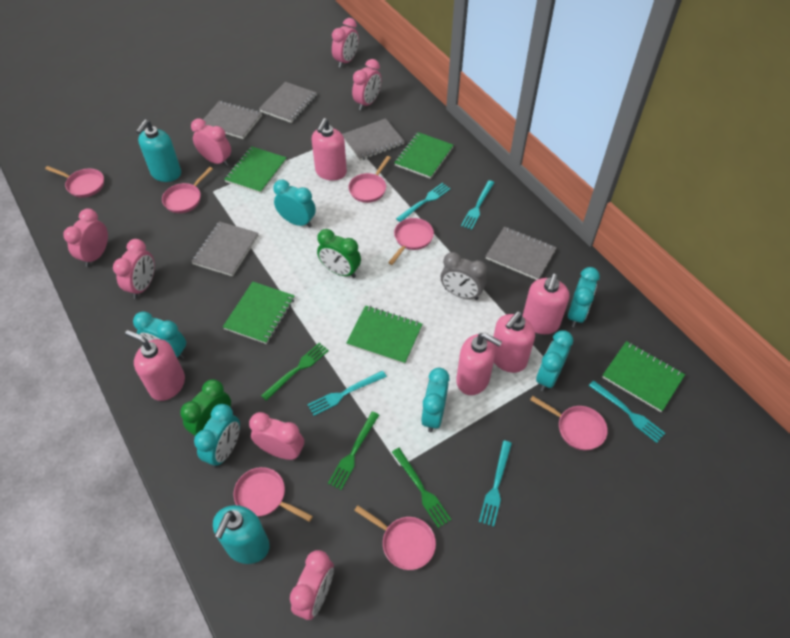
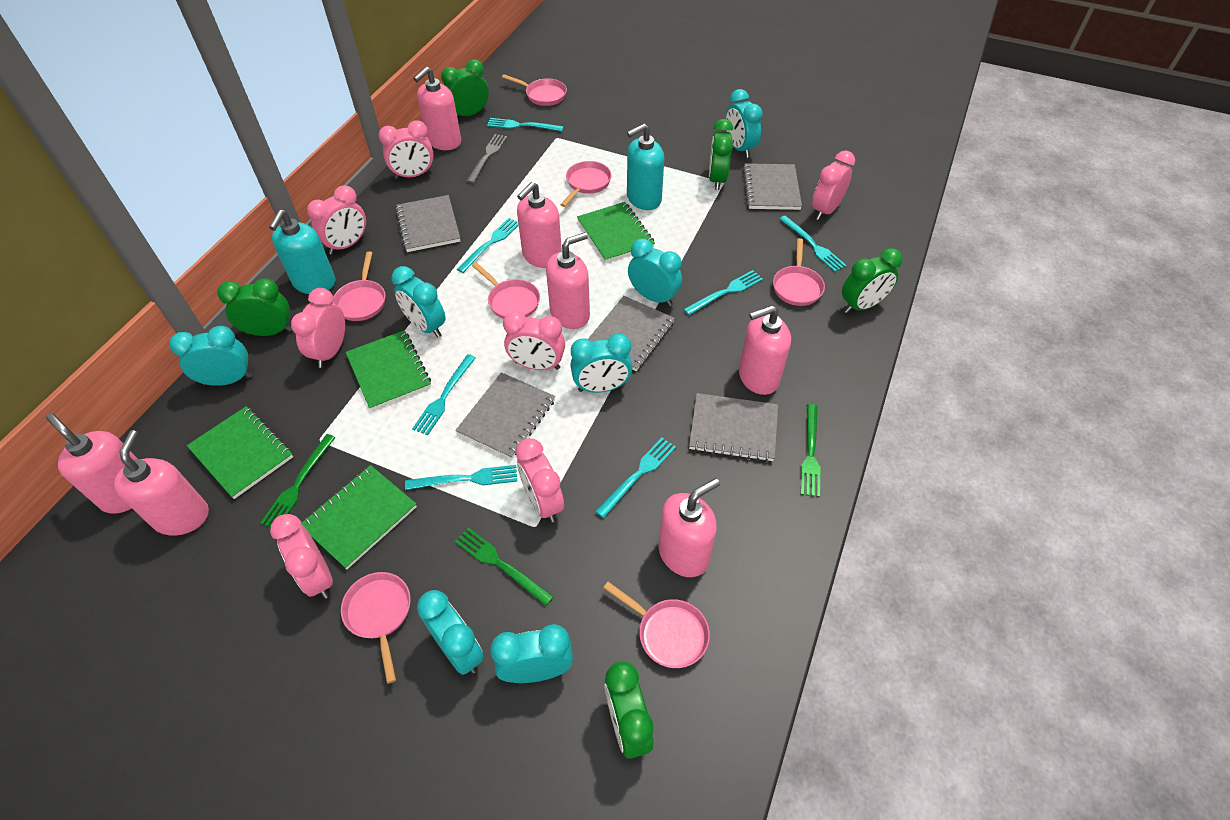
green clock: 2 -> 5
green notebook: 5 -> 4
grey clock: 1 -> 0
grey fork: 0 -> 1
pink soap dispenser: 5 -> 7
turquoise clock: 6 -> 7
turquoise fork: 5 -> 7

